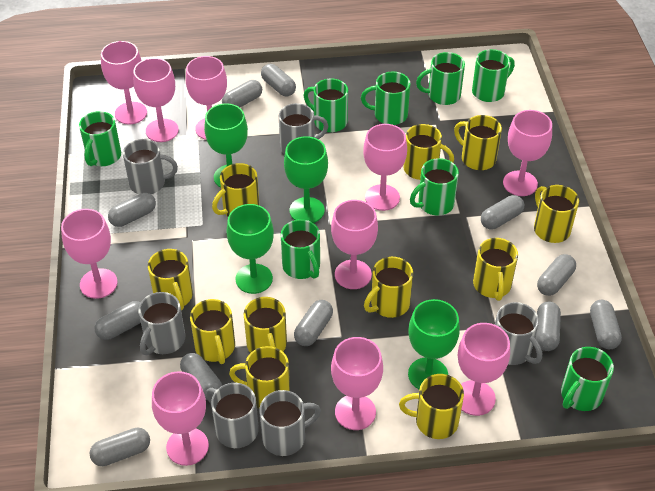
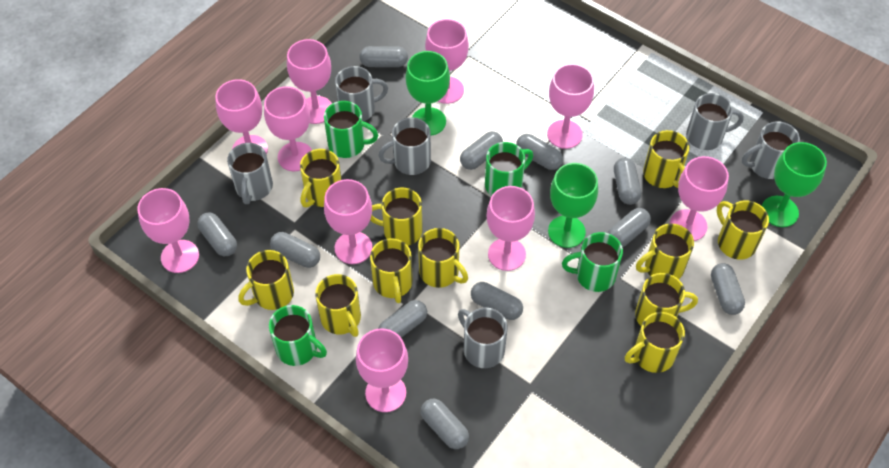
green goblet: 4 -> 3
green mug: 8 -> 4

